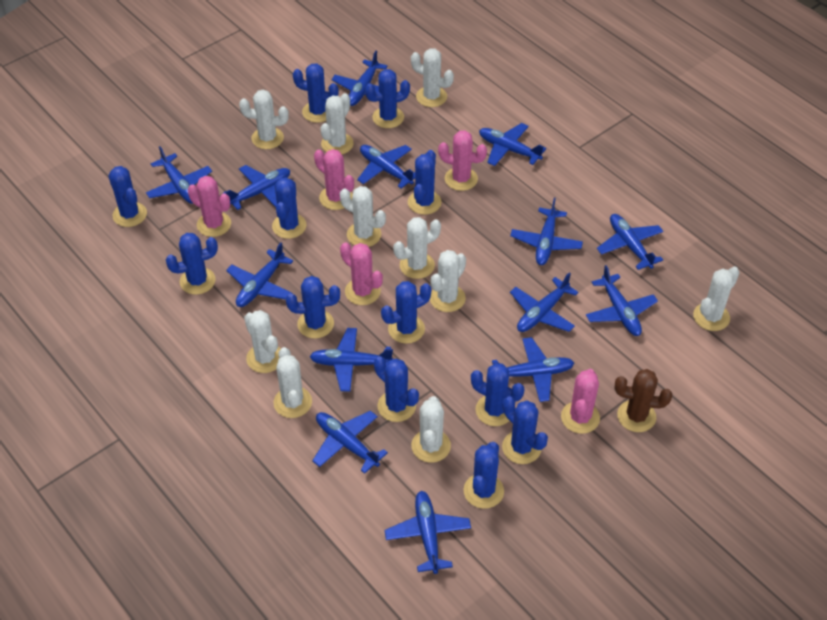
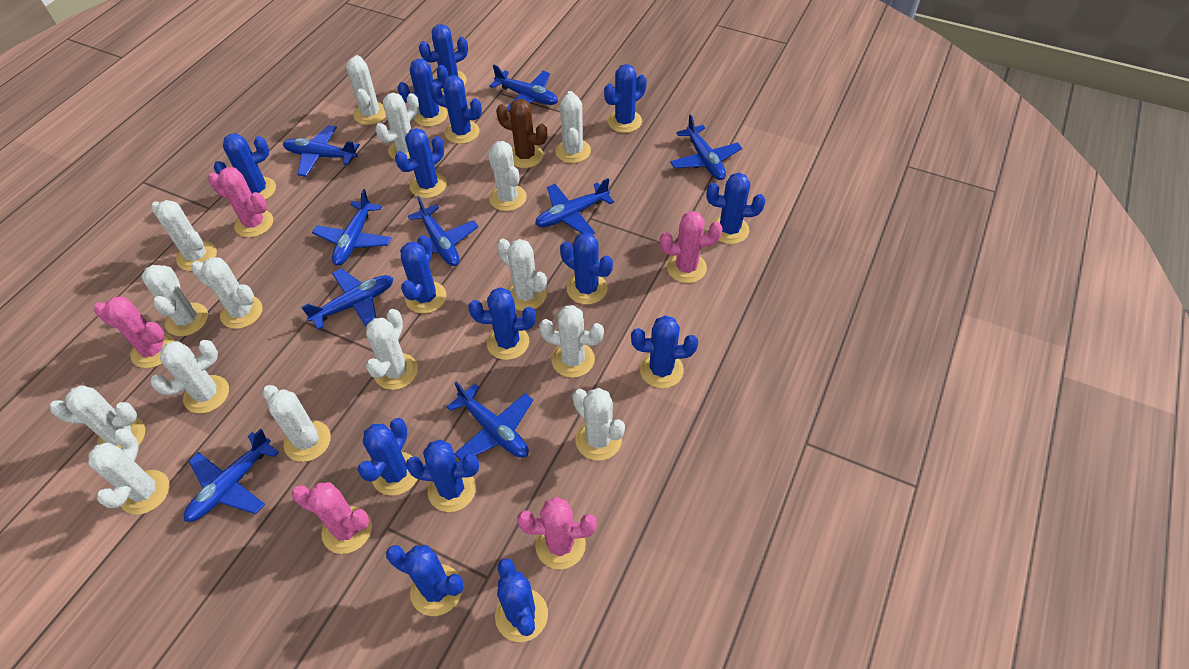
blue cactus: 12 -> 15
blue plane: 14 -> 9
white cactus: 10 -> 15

